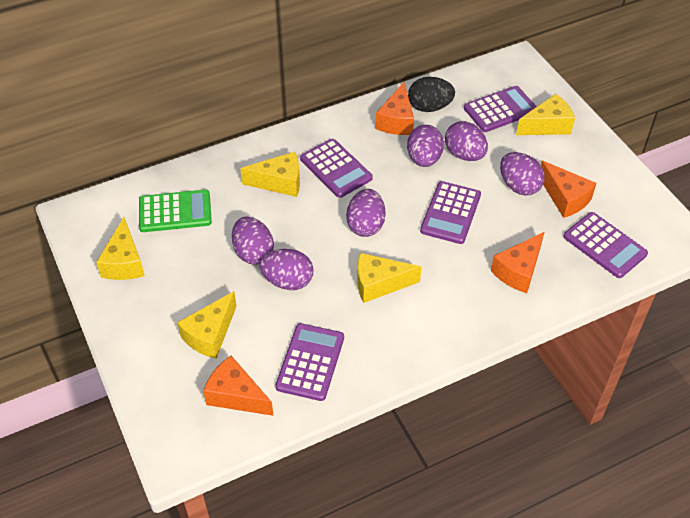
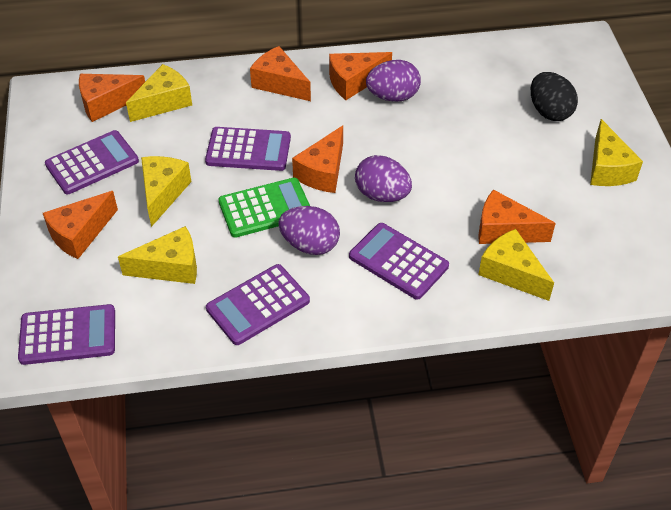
orange cheese: 4 -> 6
purple egg: 6 -> 3

